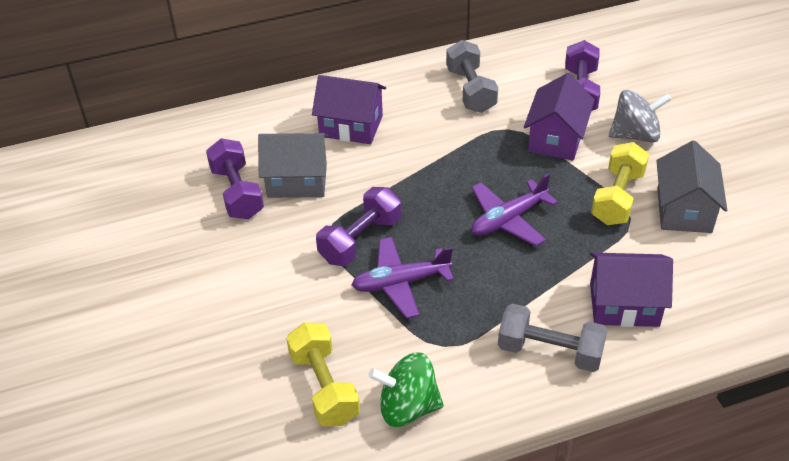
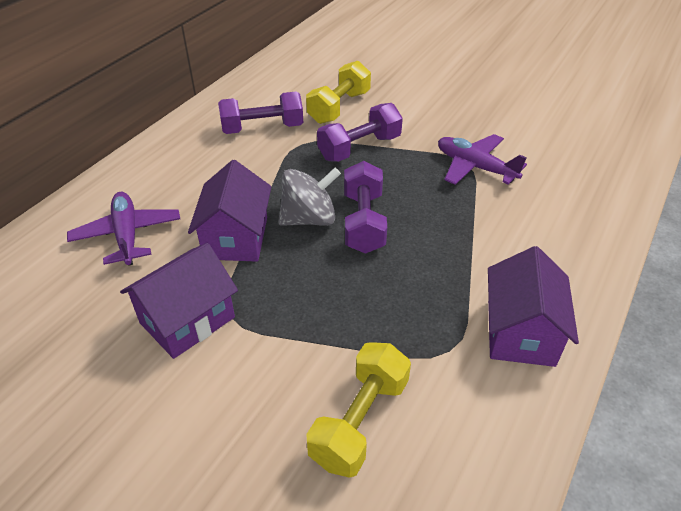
green spinning top: 1 -> 0
grey dumbbell: 2 -> 0
grey house: 2 -> 0

